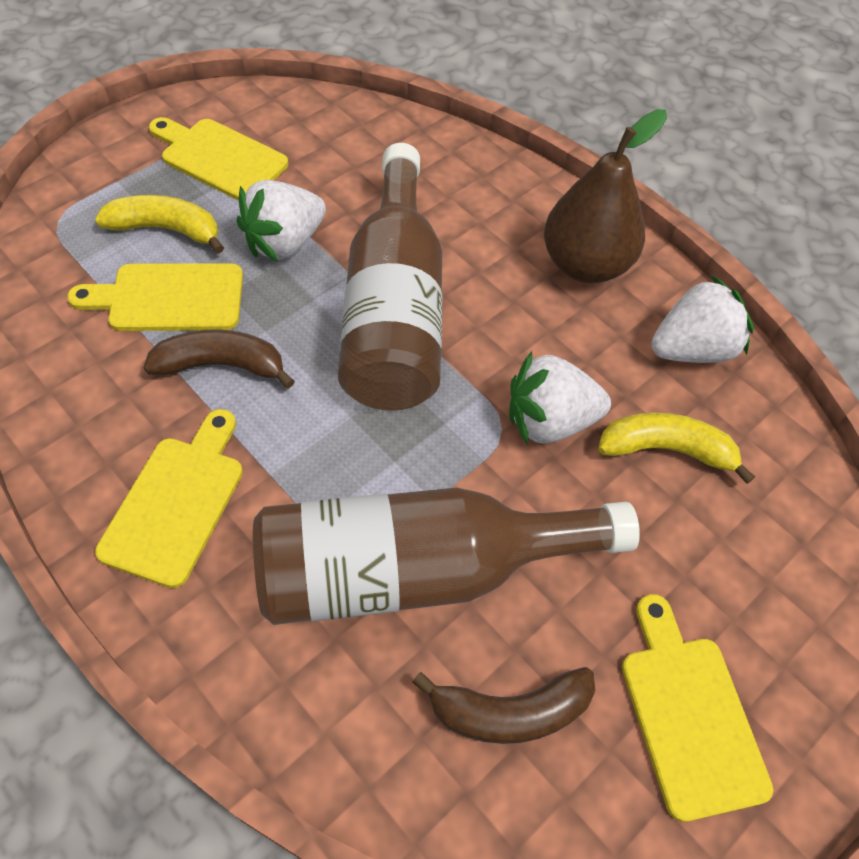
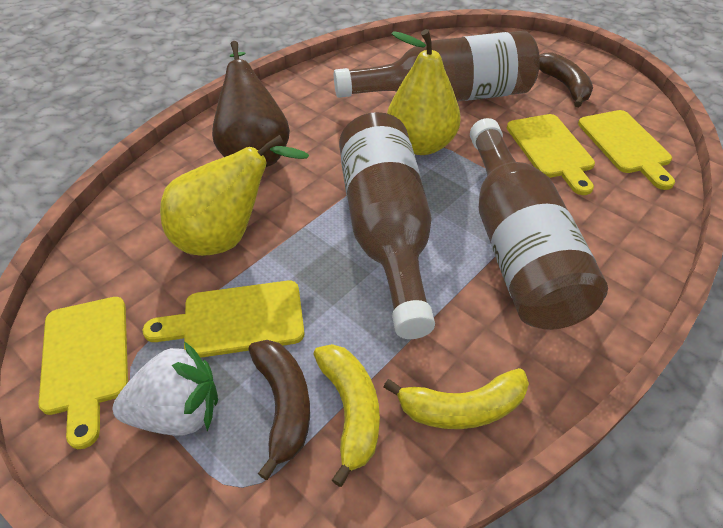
brown bottle: 2 -> 3
white strawberry: 3 -> 1
yellow pear: 0 -> 2

